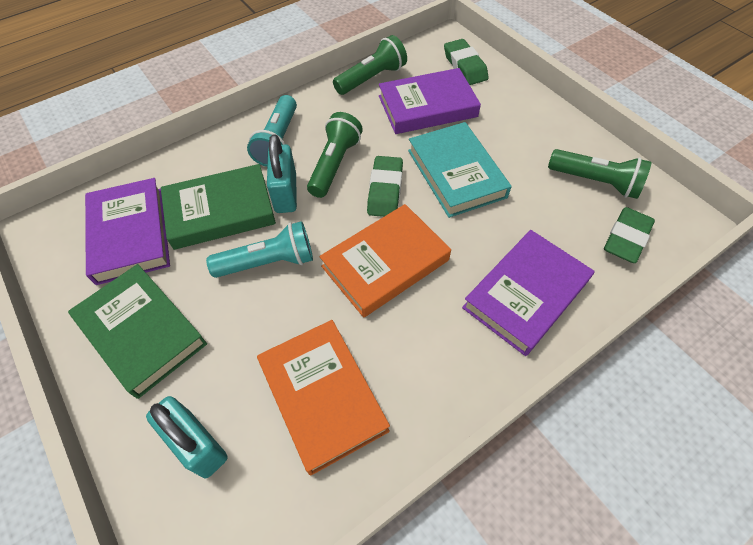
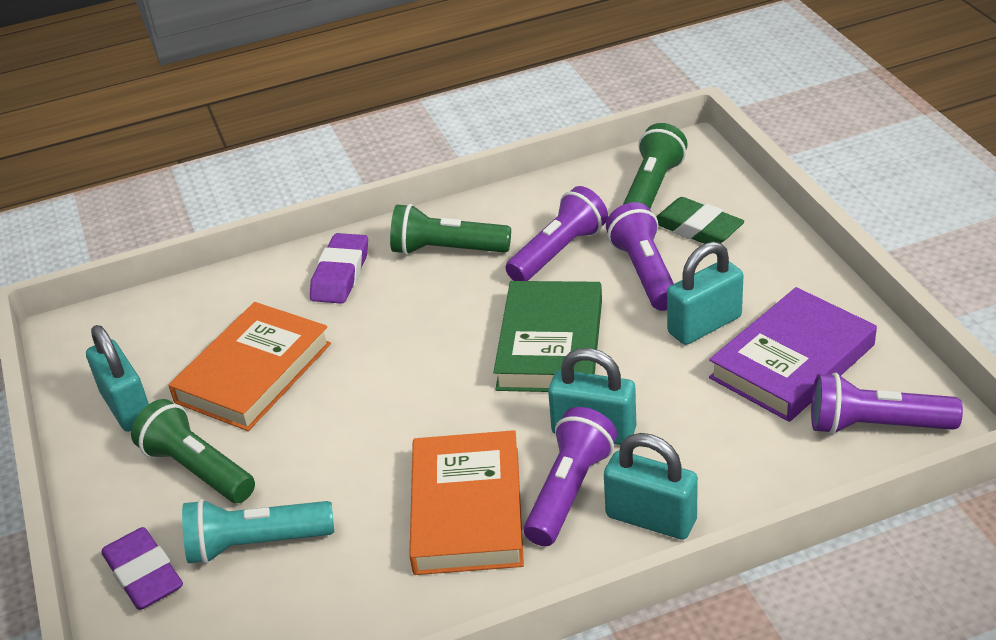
green book: 2 -> 1
green eraser: 3 -> 1
purple book: 3 -> 1
purple eraser: 0 -> 2
purple flashlight: 0 -> 4
turquoise book: 1 -> 0
turquoise flashlight: 2 -> 1
turquoise padlock: 2 -> 4

